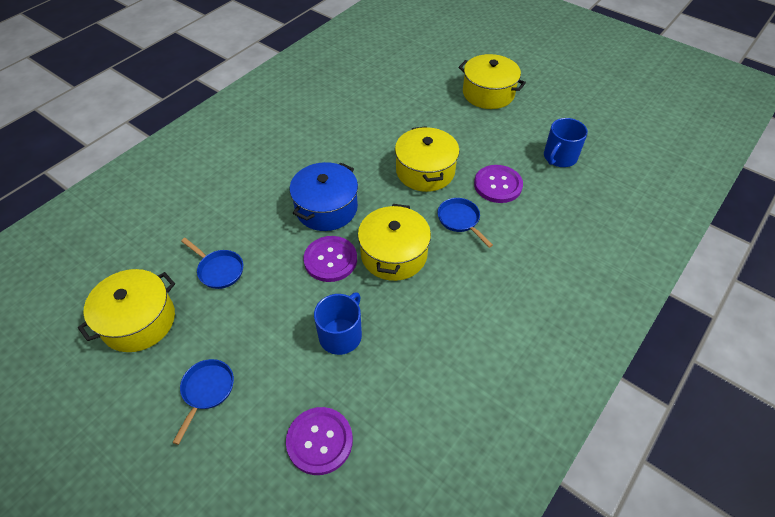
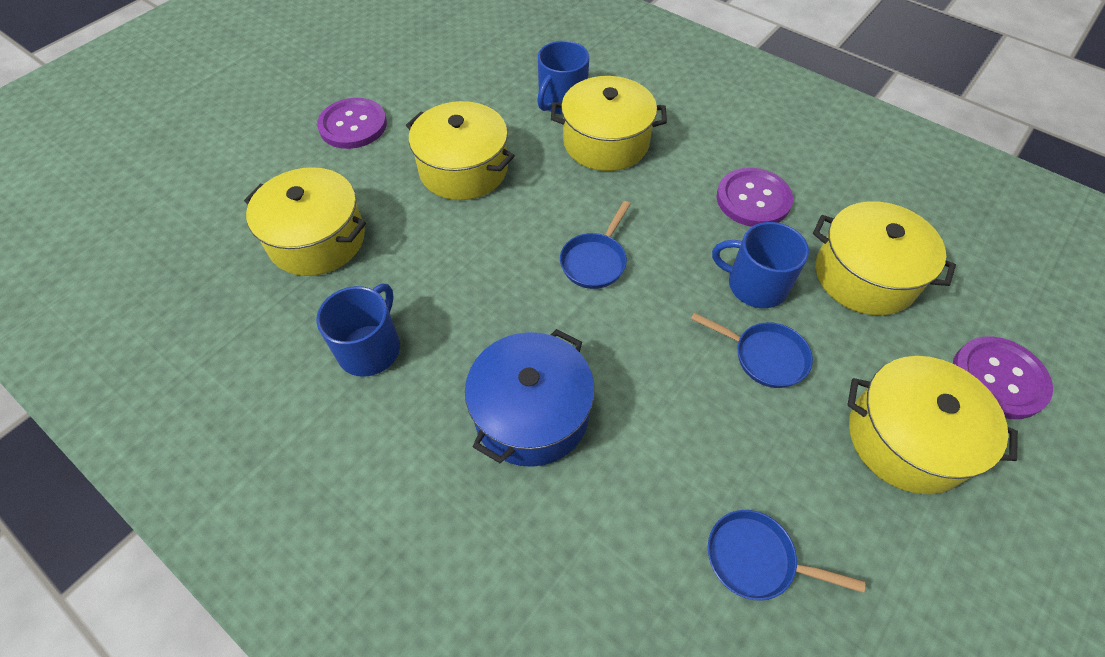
blue mug: 2 -> 3
yellow pot: 4 -> 5

